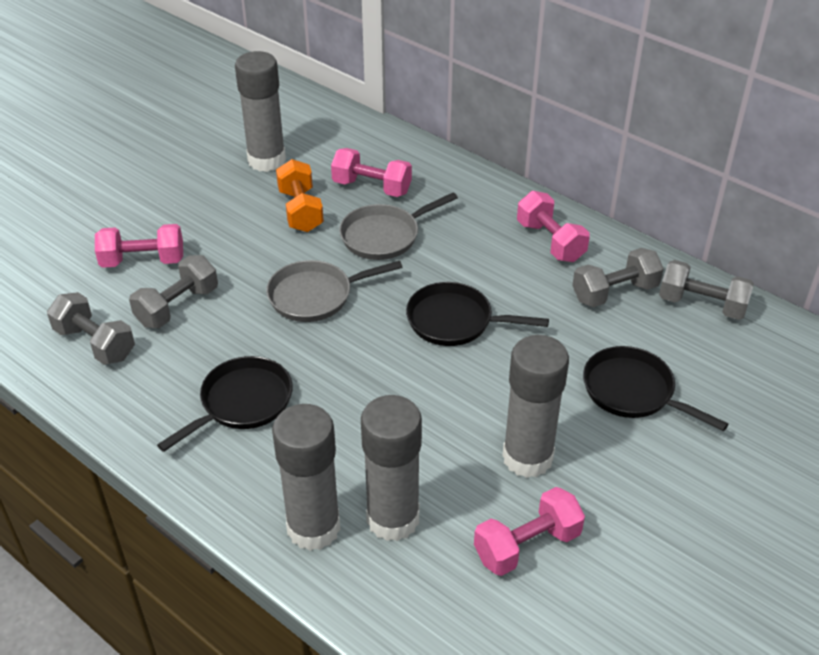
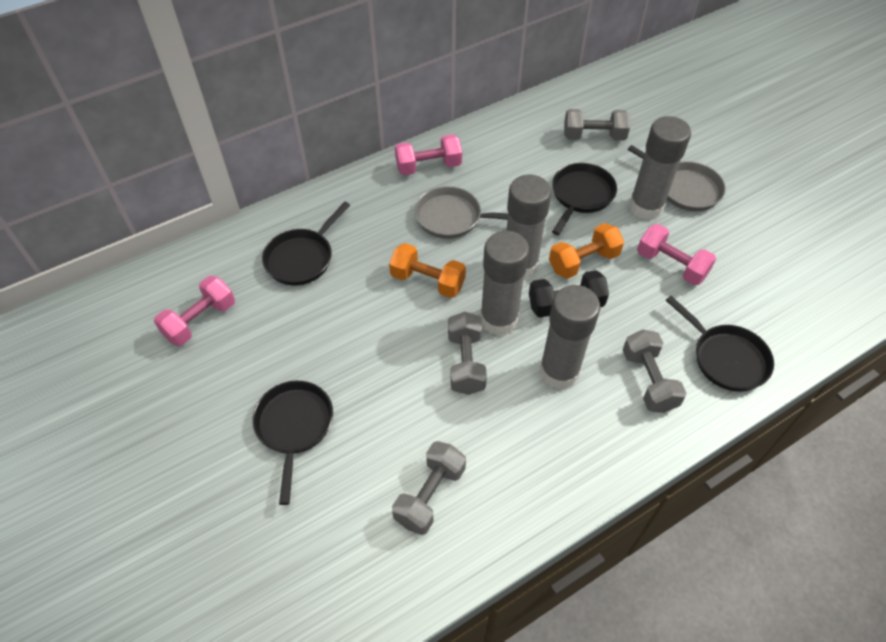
black dumbbell: 0 -> 1
black pan: 3 -> 4
orange dumbbell: 1 -> 2
pink dumbbell: 4 -> 3

